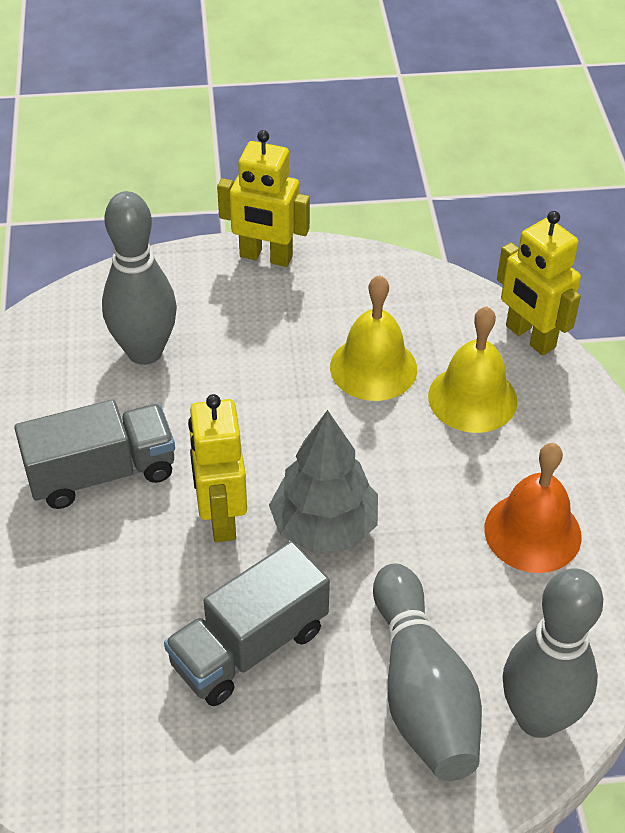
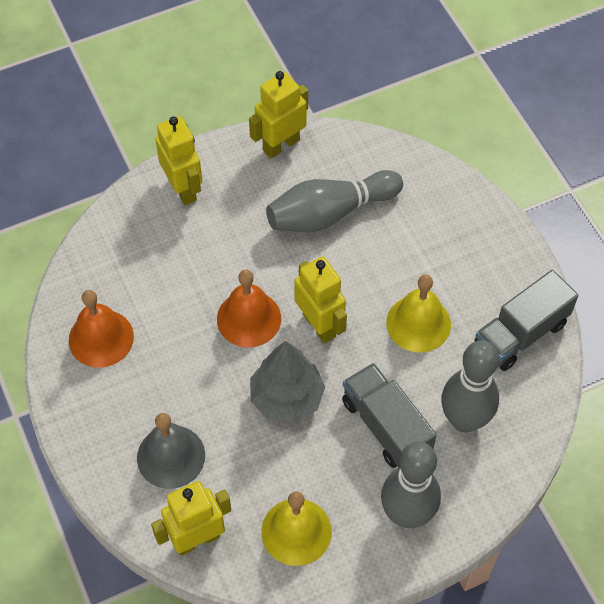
grey bell: 0 -> 1
orange bell: 1 -> 2
yellow robot: 3 -> 4

